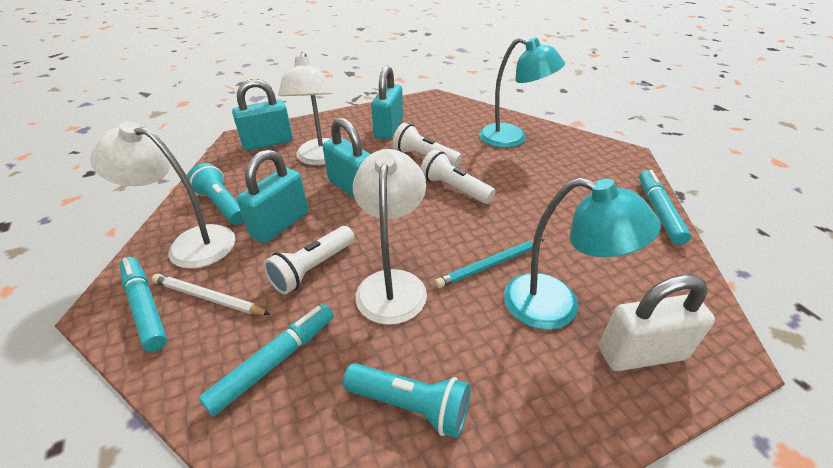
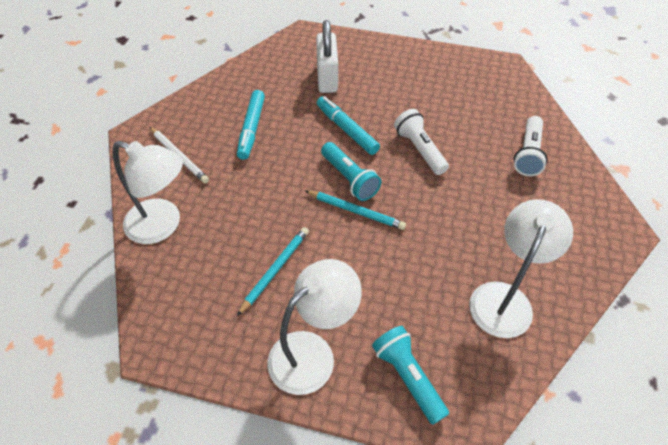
turquoise lamp: 2 -> 0
turquoise marker: 3 -> 2
turquoise padlock: 4 -> 0
turquoise pencil: 1 -> 2
white flashlight: 3 -> 2

